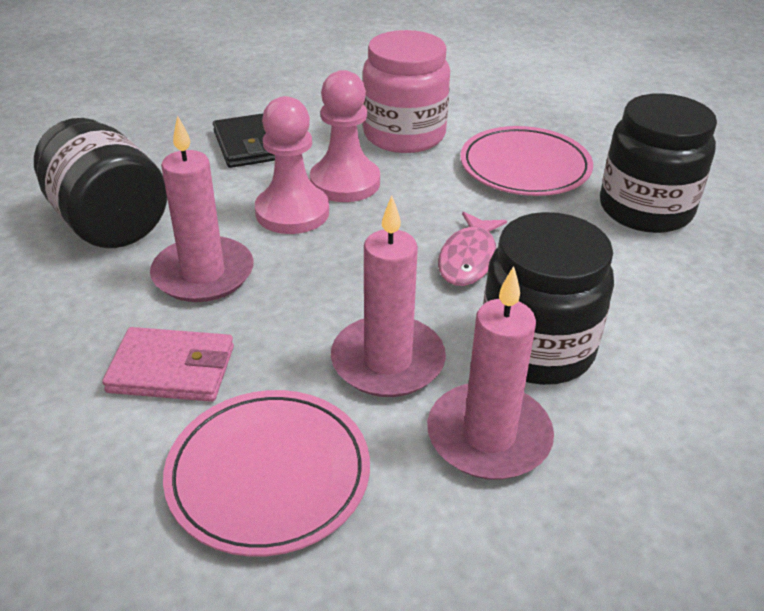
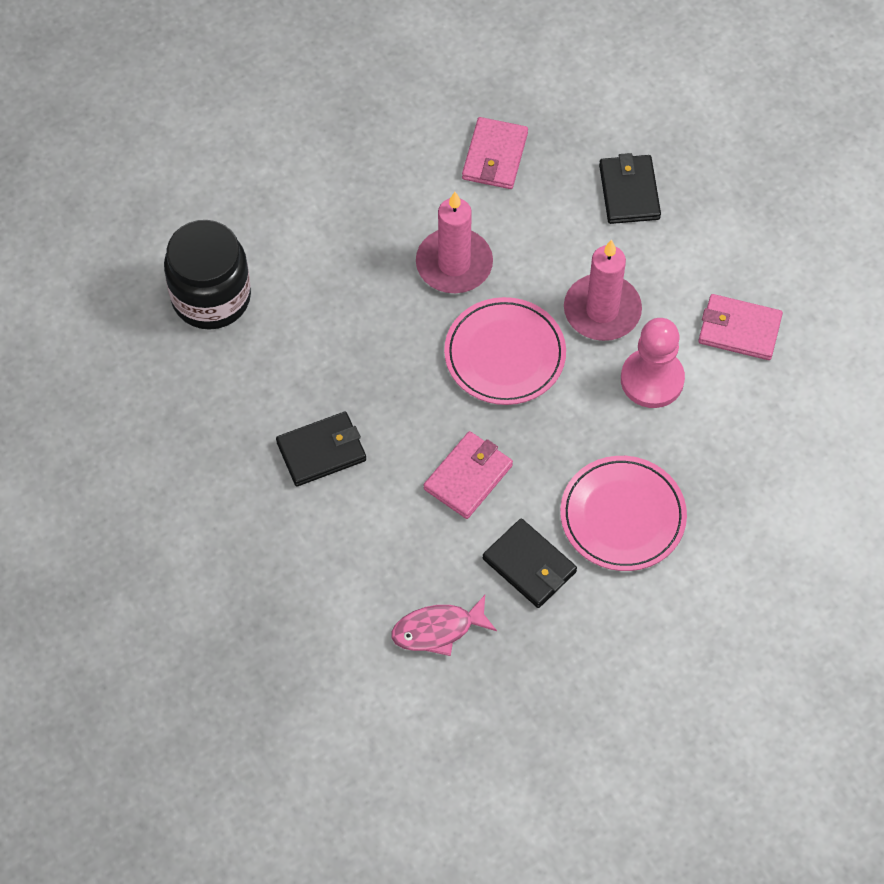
black jar: 3 -> 1
black wallet: 1 -> 3
pink candle: 3 -> 2
pink jar: 1 -> 0
pink pawn: 2 -> 1
pink wallet: 1 -> 3

